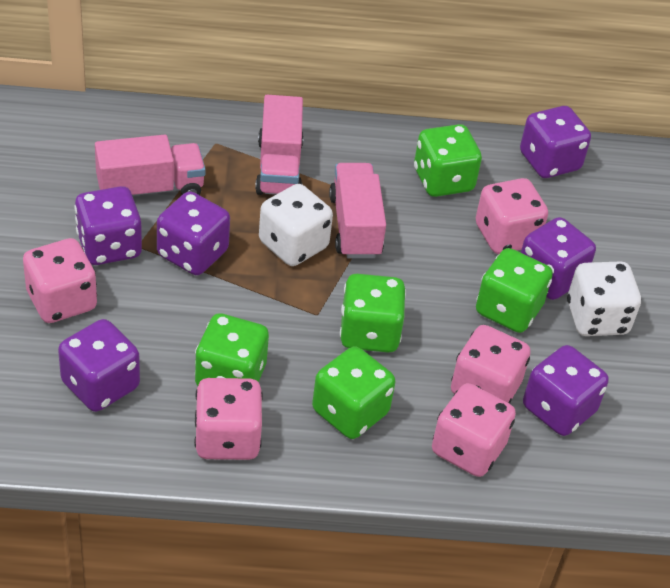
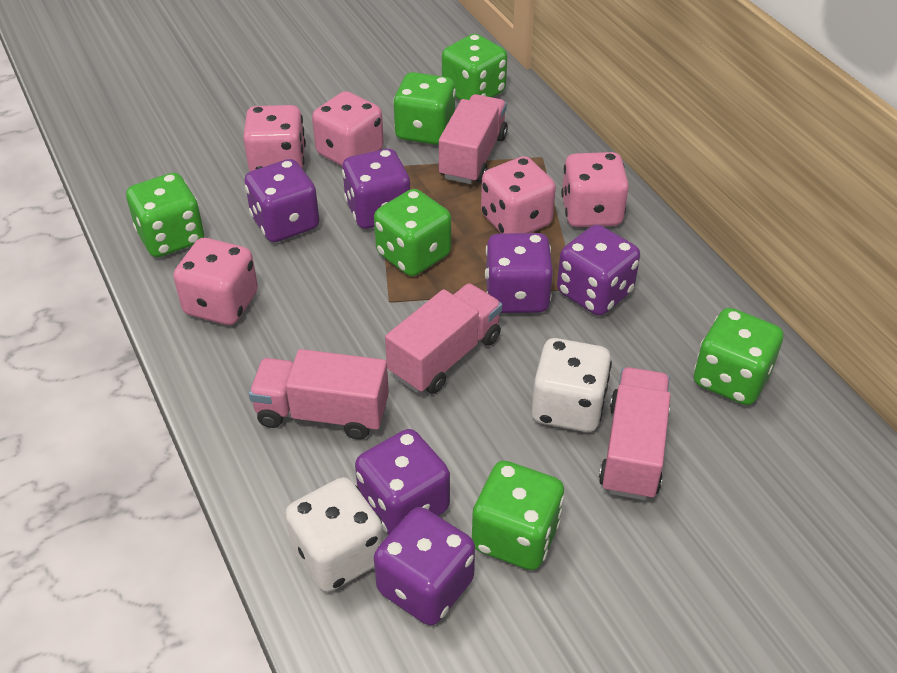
green dice: 5 -> 6
pink truck: 3 -> 4

